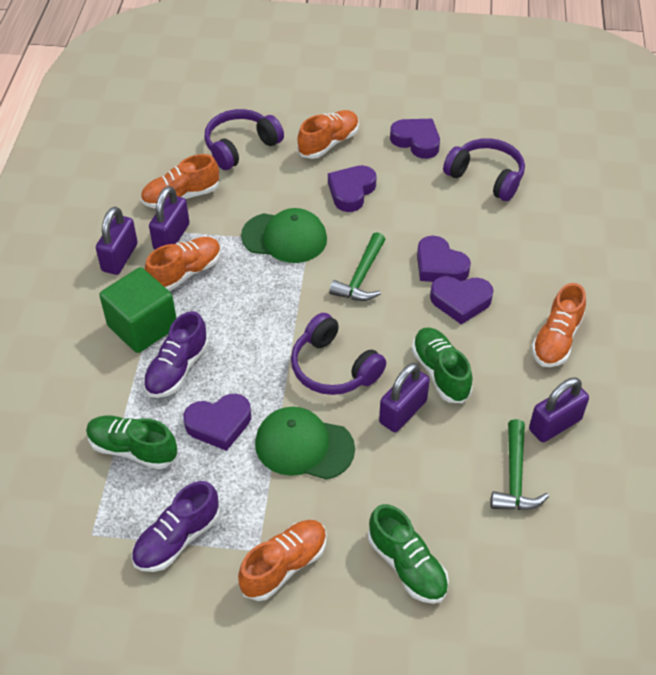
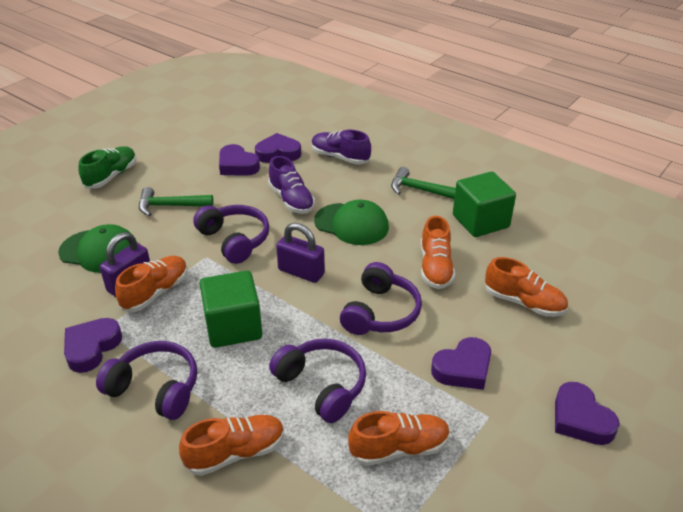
green cube: 1 -> 2
green shoe: 3 -> 1
purple headphones: 3 -> 4
purple padlock: 4 -> 2

